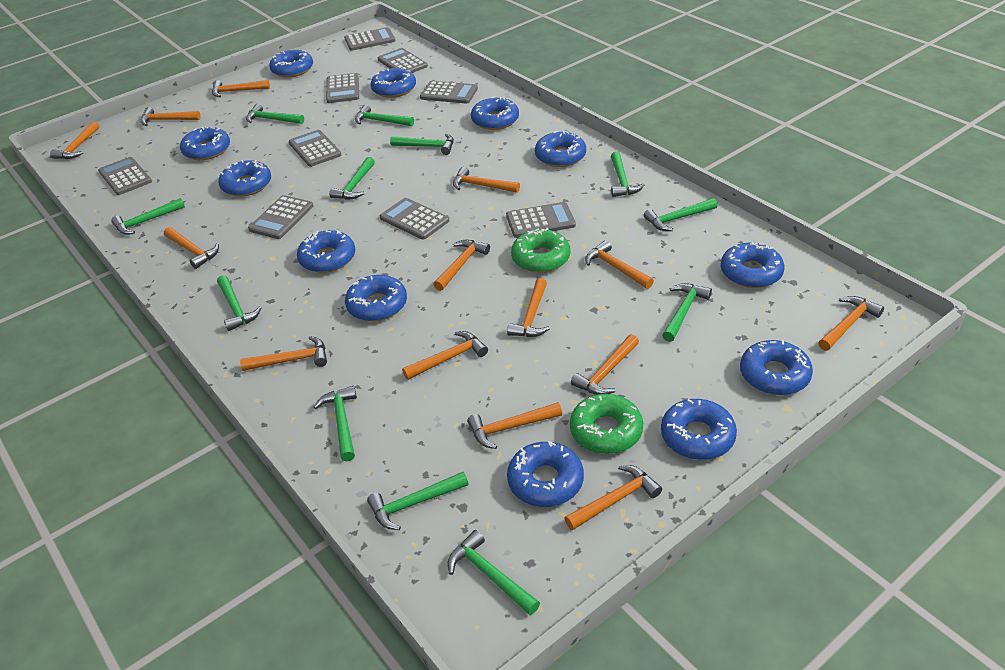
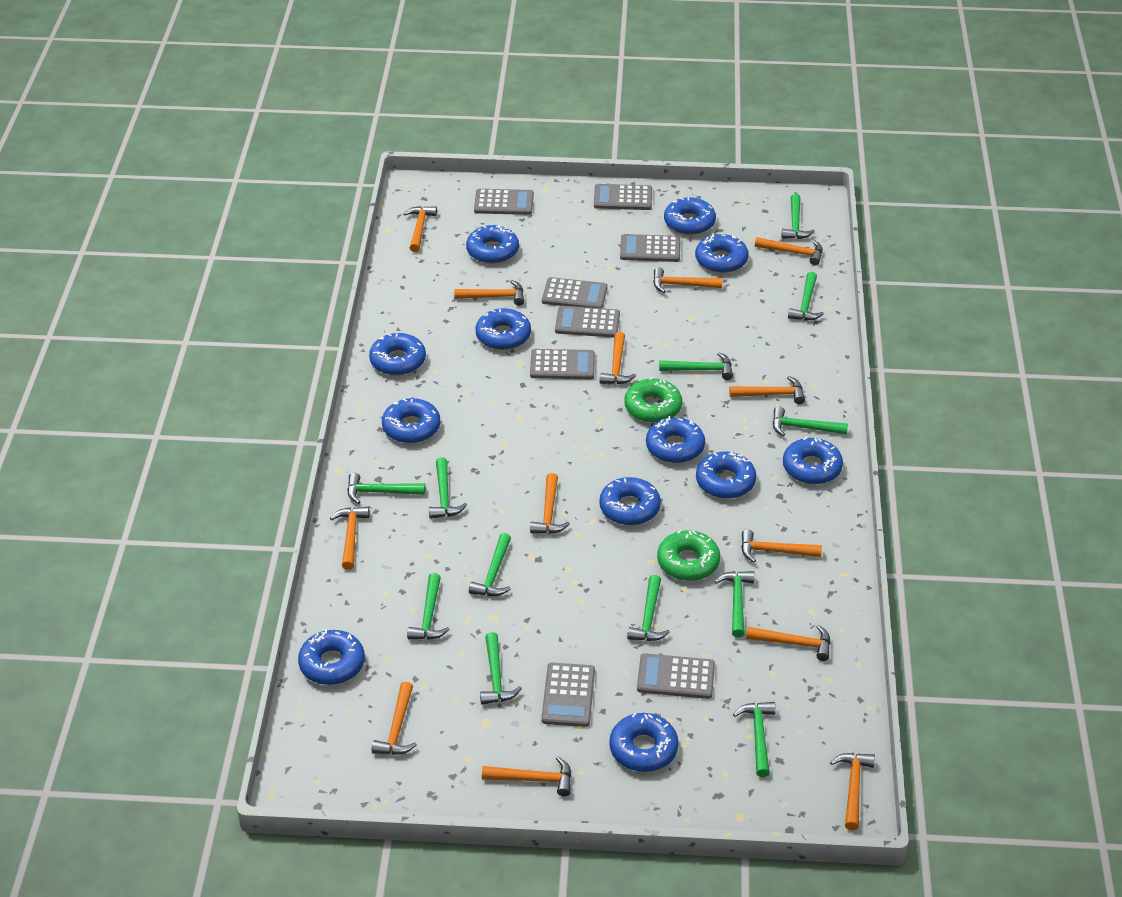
grey calculator: 9 -> 8
orange hammer: 14 -> 13

